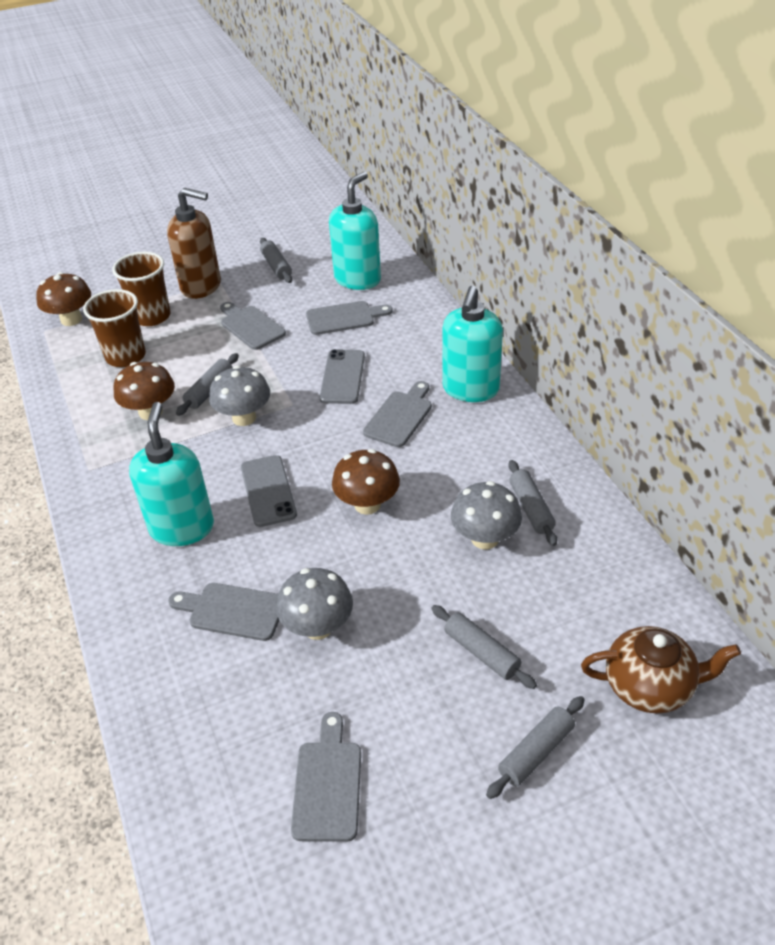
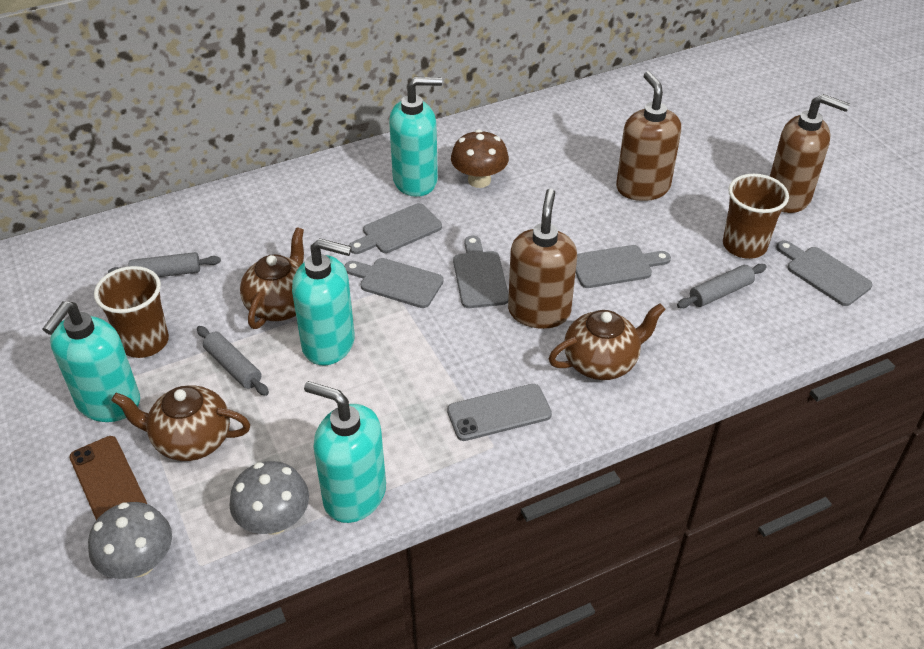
brown mushroom: 3 -> 1
brown phone: 0 -> 1
brown soap dispenser: 1 -> 3
brown teapot: 1 -> 3
grey mushroom: 3 -> 2
grey phone: 2 -> 1
grey rolling pin: 5 -> 3
turquoise soap dispenser: 3 -> 4

